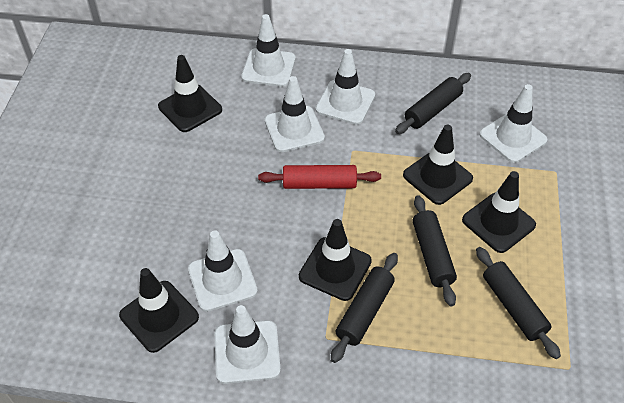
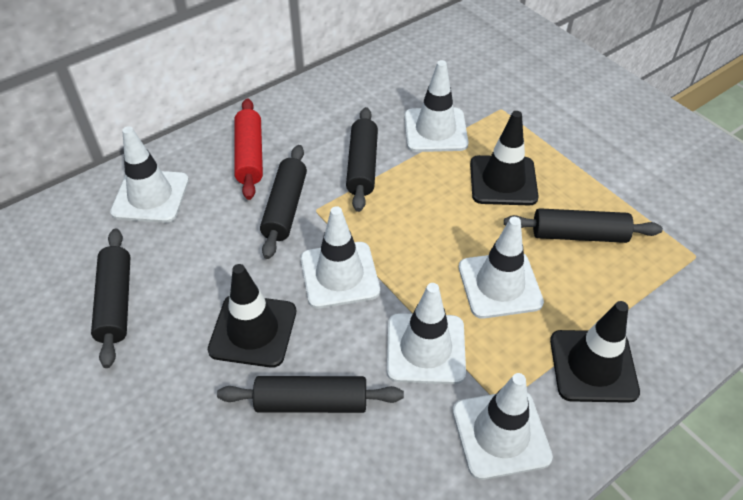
black rolling pin: 4 -> 5
black traffic cone: 5 -> 3

